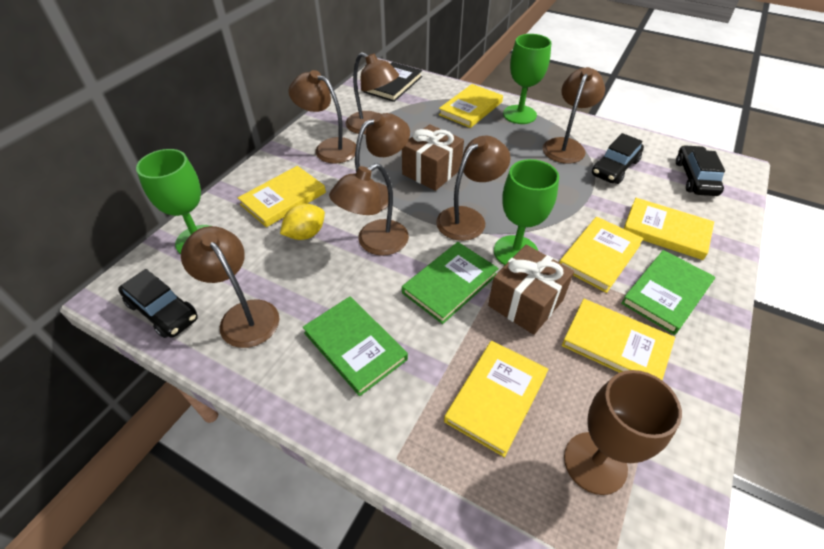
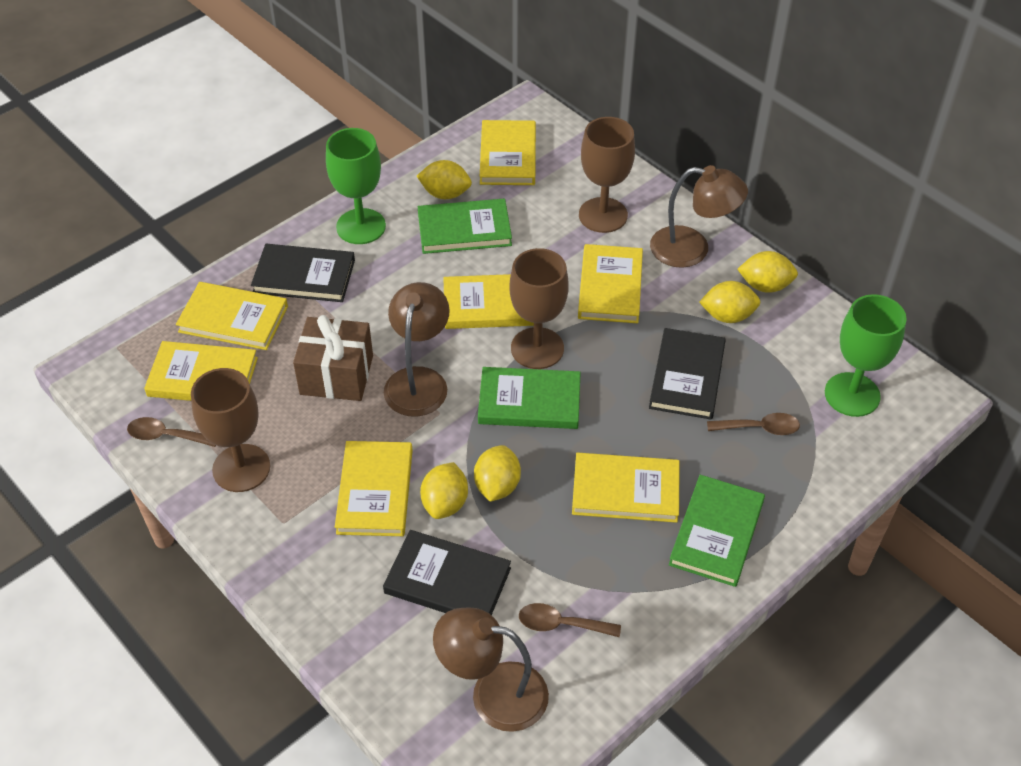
black book: 1 -> 3
black car: 3 -> 0
brown gift: 2 -> 1
brown goblet: 1 -> 3
brown lamp: 7 -> 3
brown spoon: 0 -> 3
green goblet: 3 -> 2
yellow book: 6 -> 7
yellow lemon: 1 -> 5

